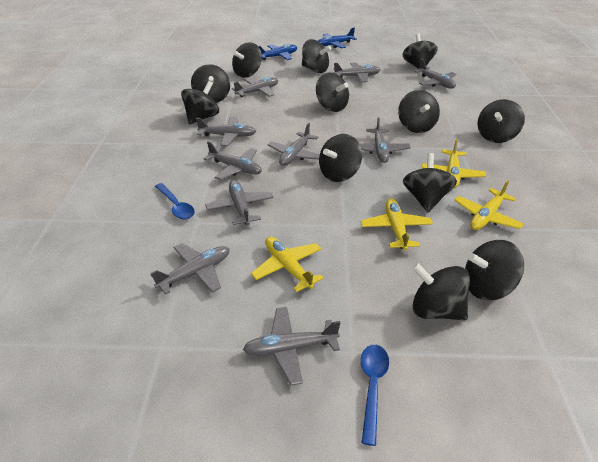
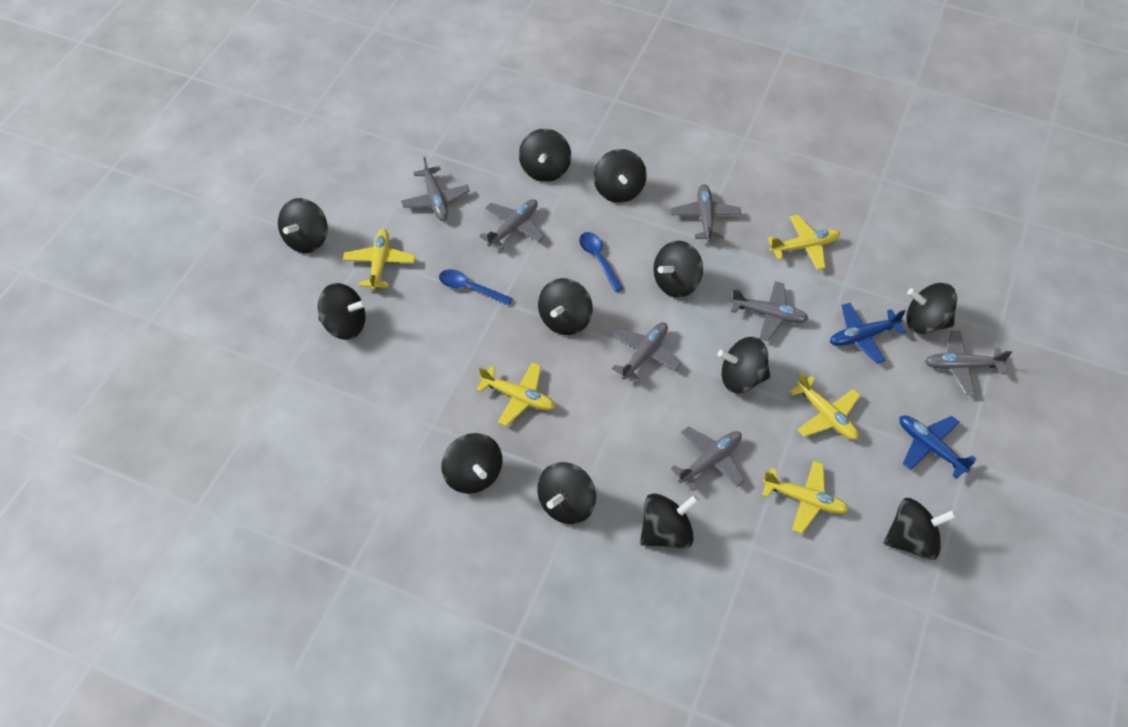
grey plane: 10 -> 7
yellow plane: 4 -> 5

